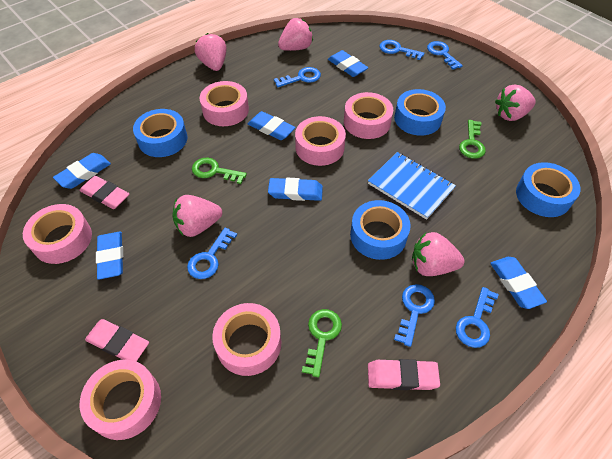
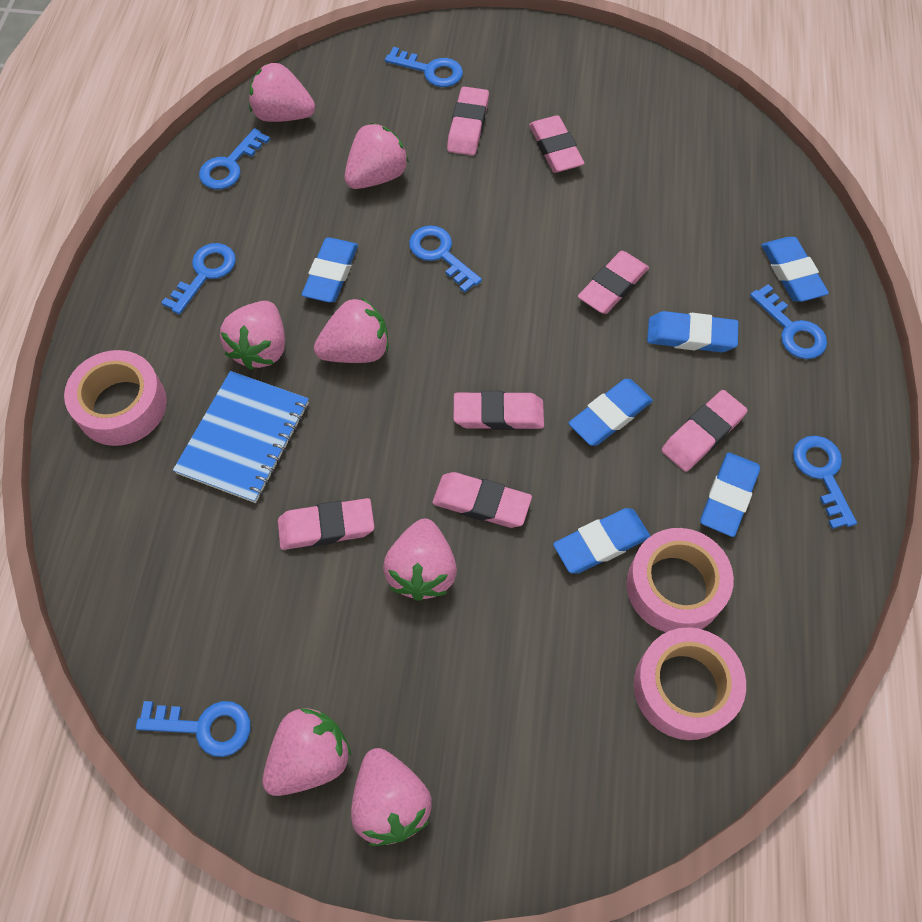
blue key: 6 -> 7
blue tape: 4 -> 0
green key: 3 -> 0
pink eraser: 3 -> 7
pink strawberry: 5 -> 7
pink tape: 6 -> 3

